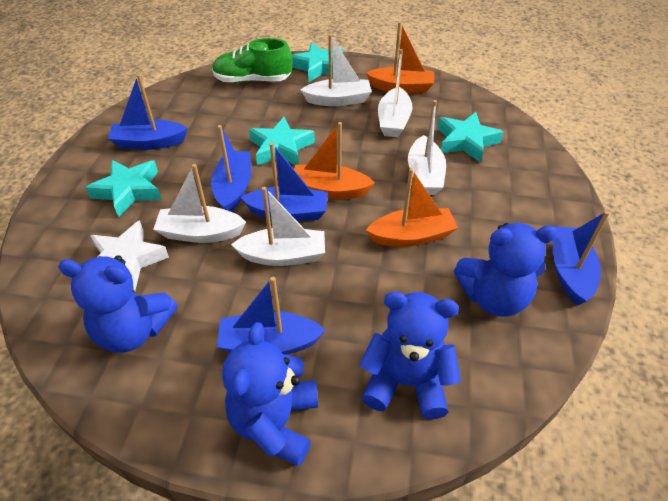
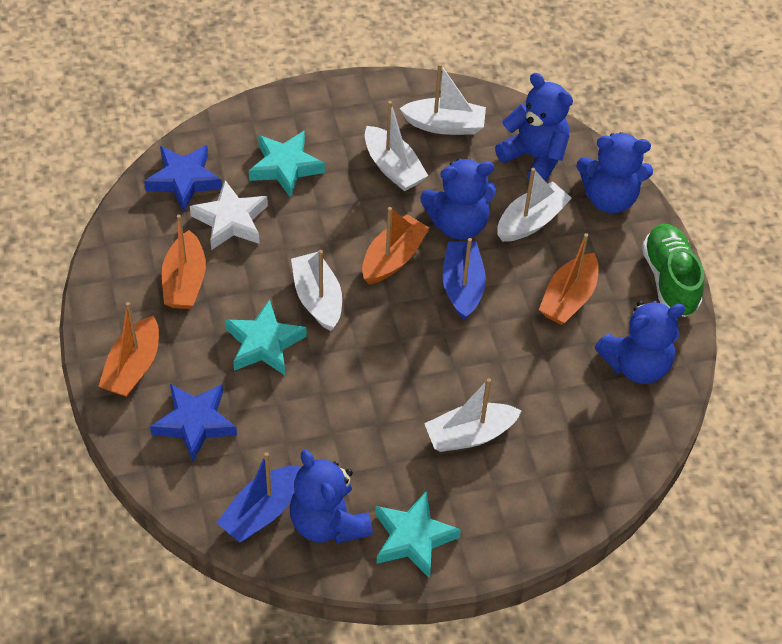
blue boat: 5 -> 2
blue star: 0 -> 2
blue teddy bear: 4 -> 5
orange boat: 3 -> 4
turquoise star: 4 -> 3

